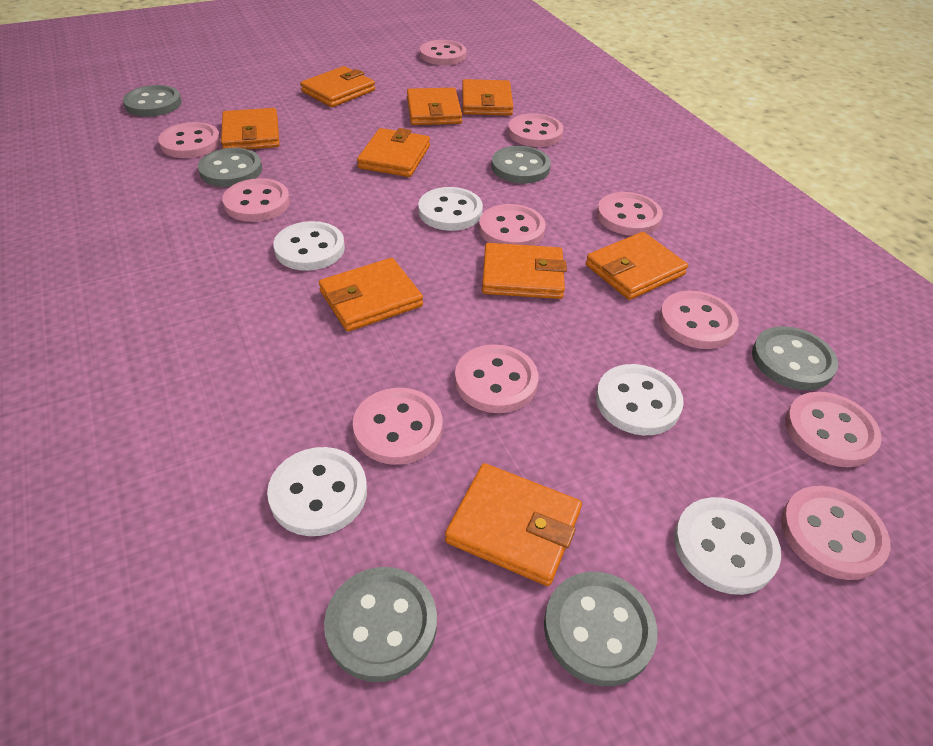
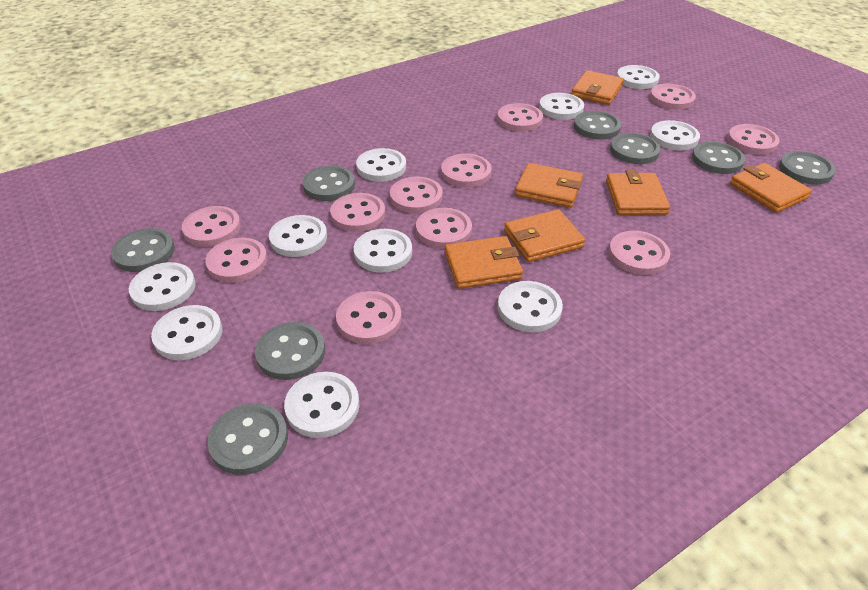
grey button: 6 -> 8
orange wallet: 9 -> 6
white button: 5 -> 10

